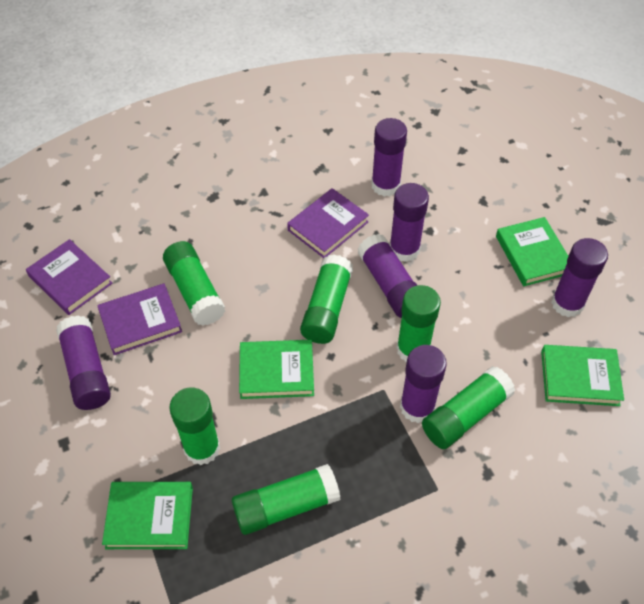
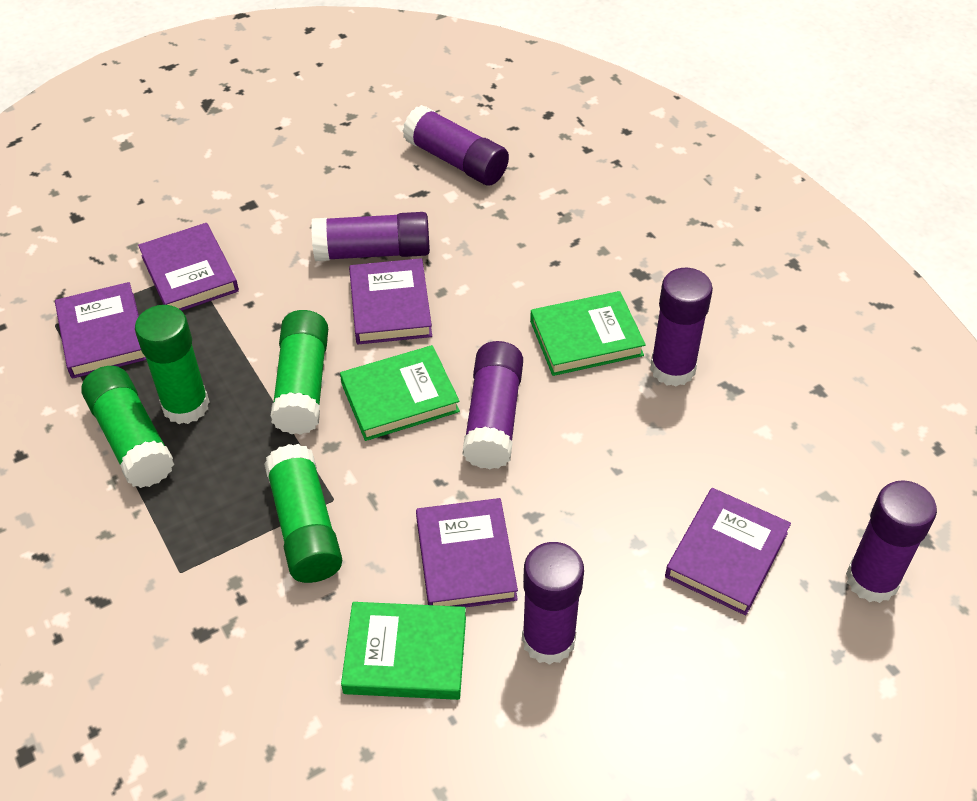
green book: 4 -> 3
green glue stick: 6 -> 4
purple book: 3 -> 5

